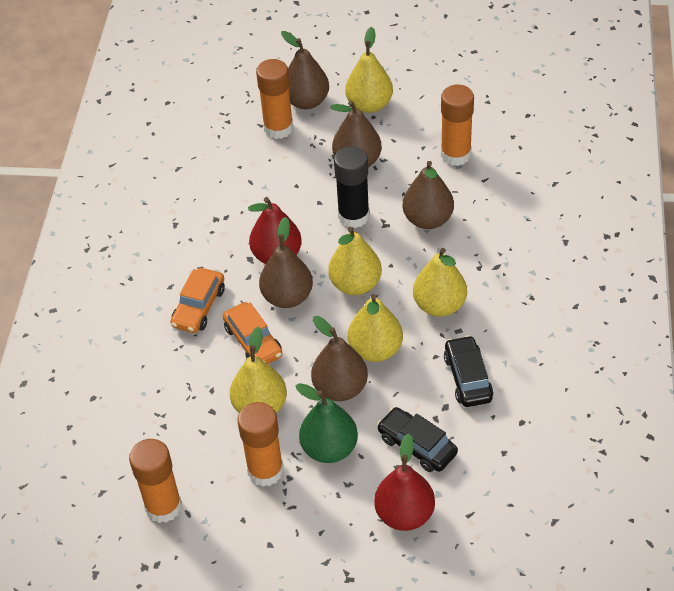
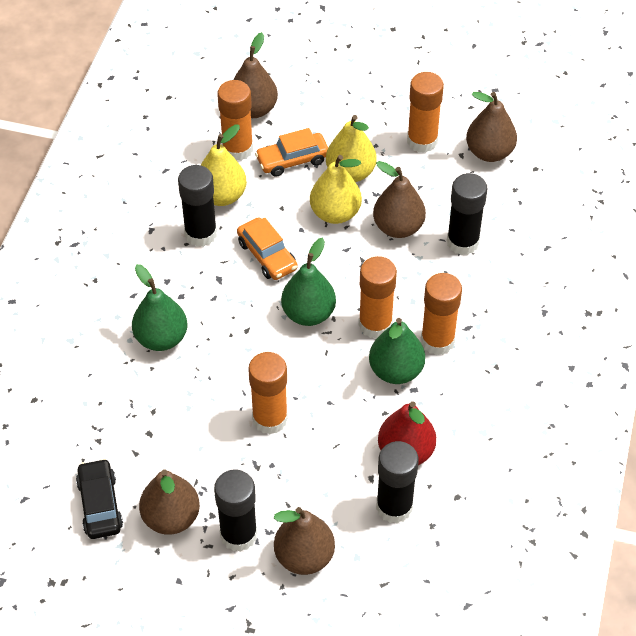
black car: 2 -> 1
black glue stick: 1 -> 4
green pear: 1 -> 3
orange glue stick: 4 -> 5
red pear: 2 -> 1
yellow pear: 5 -> 3

